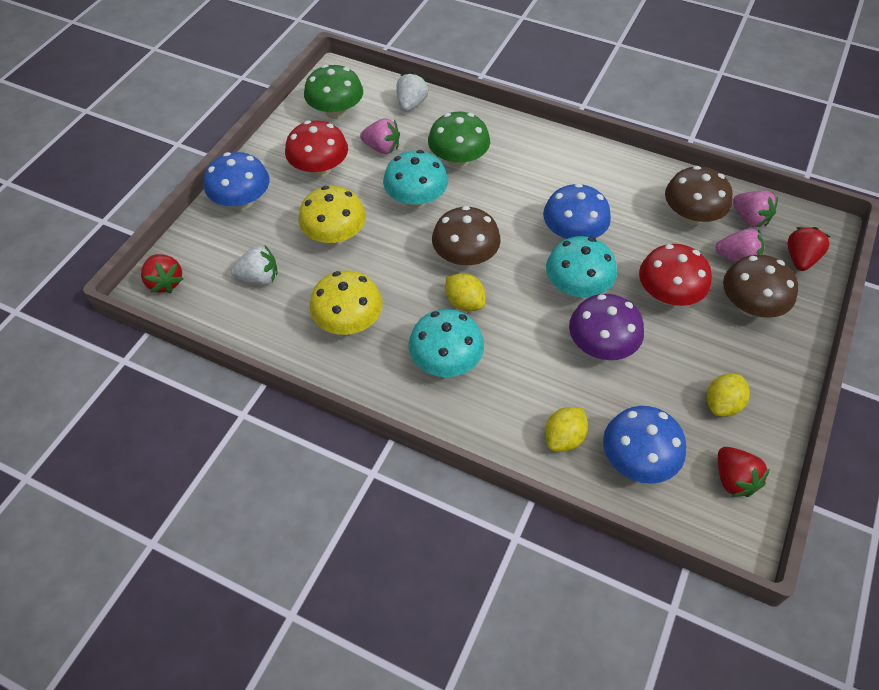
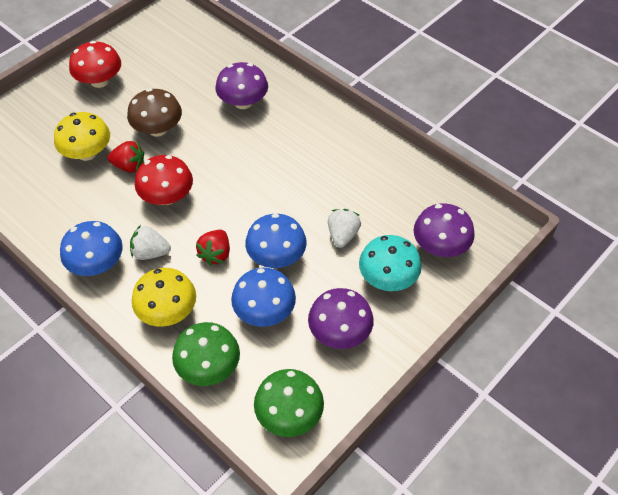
brown mushroom: 3 -> 1
pink strawberry: 3 -> 0
purple mushroom: 1 -> 3
red strawberry: 3 -> 2
turquoise mushroom: 3 -> 1
yellow lemon: 3 -> 0

